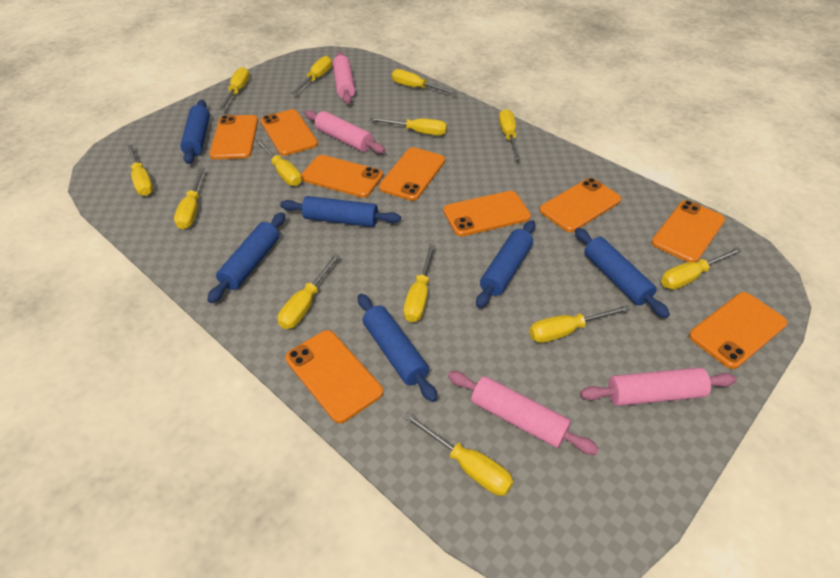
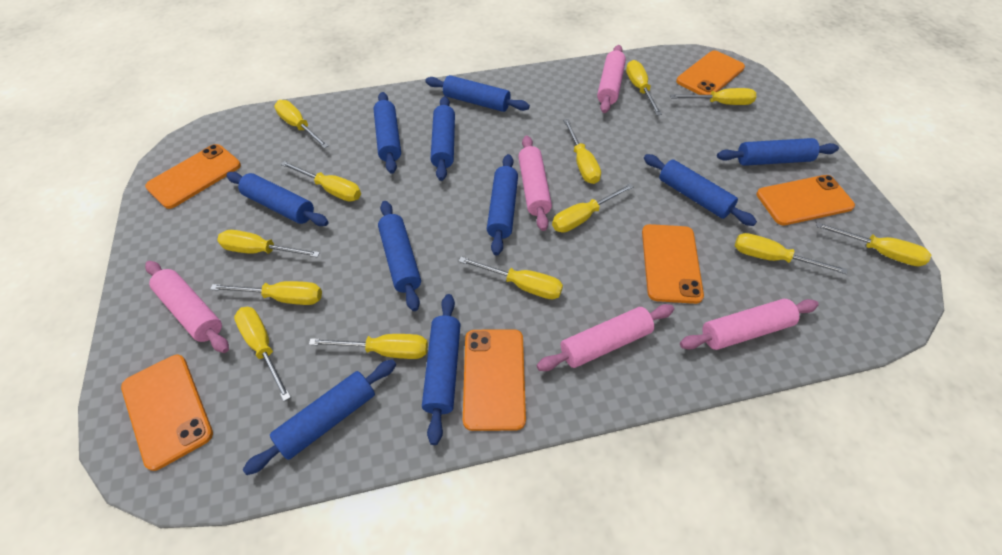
blue rolling pin: 6 -> 10
orange phone: 9 -> 6
pink rolling pin: 4 -> 5

